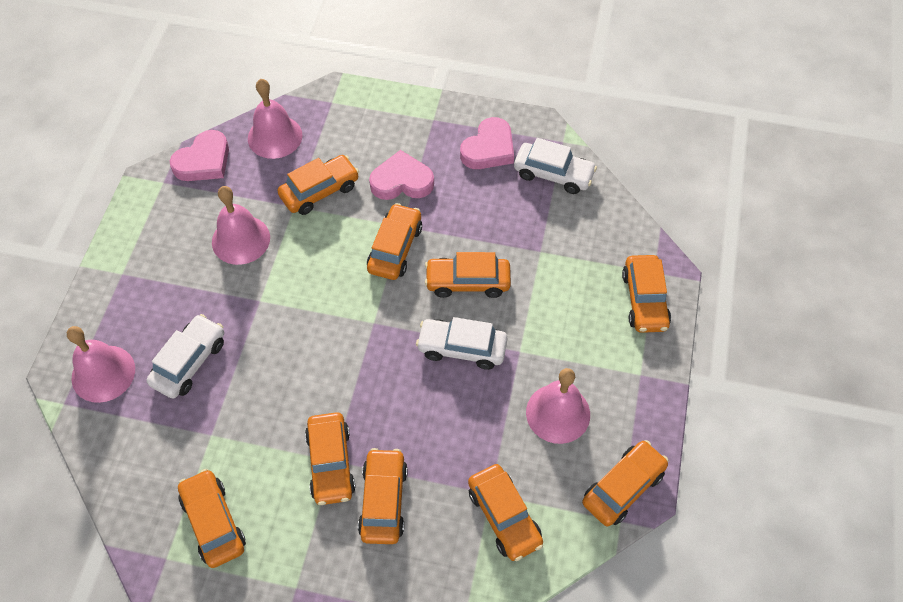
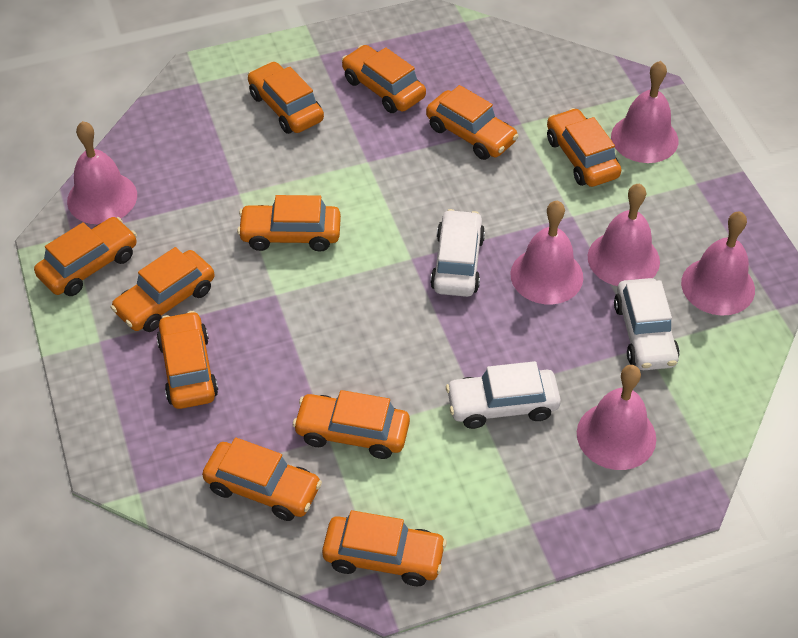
orange car: 9 -> 11
pink bell: 4 -> 6
pink heart: 3 -> 0

